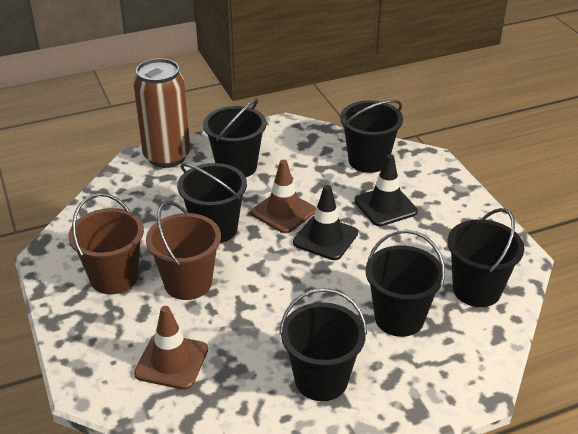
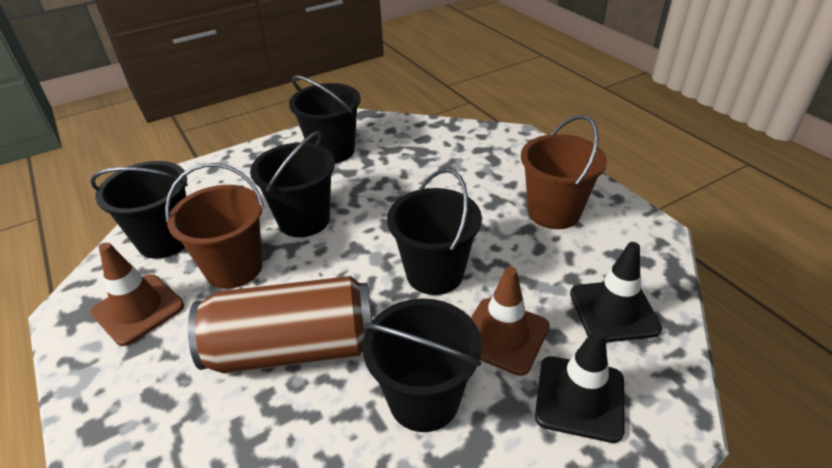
black bucket: 6 -> 5

